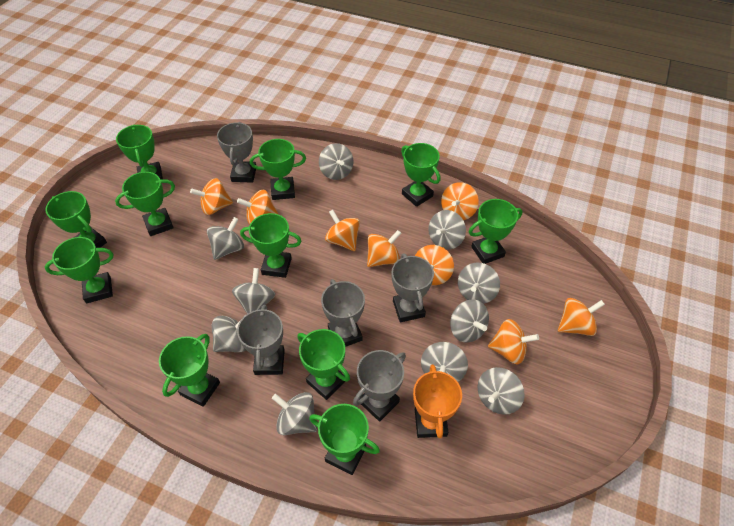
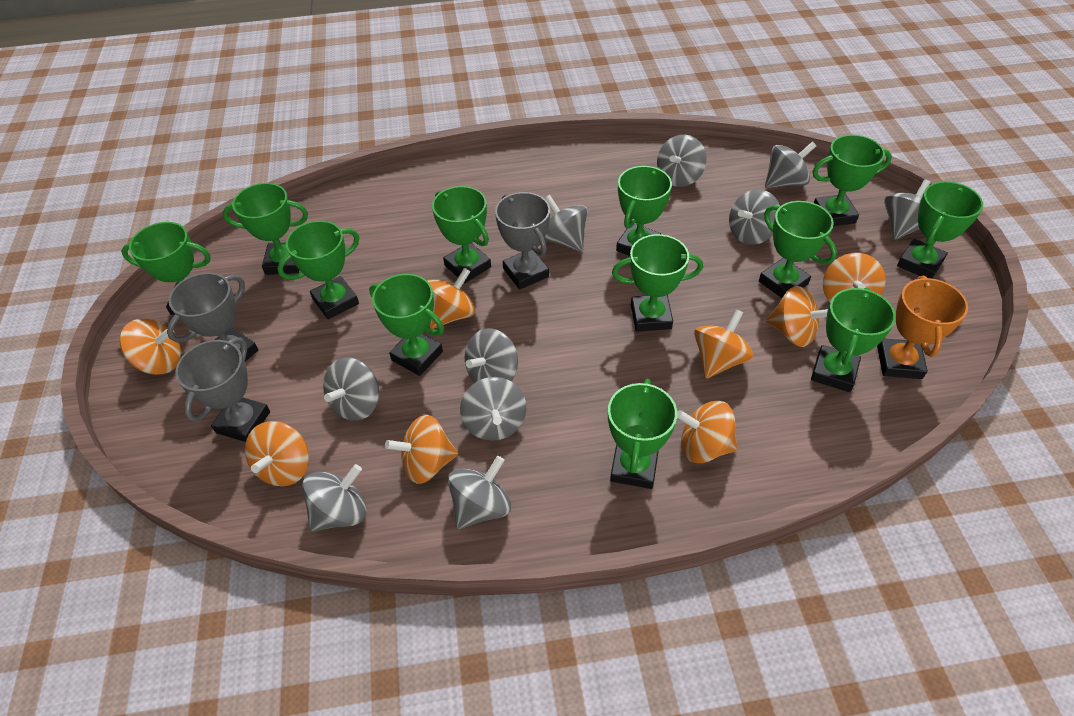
green trophy: 11 -> 12
grey trophy: 5 -> 3

